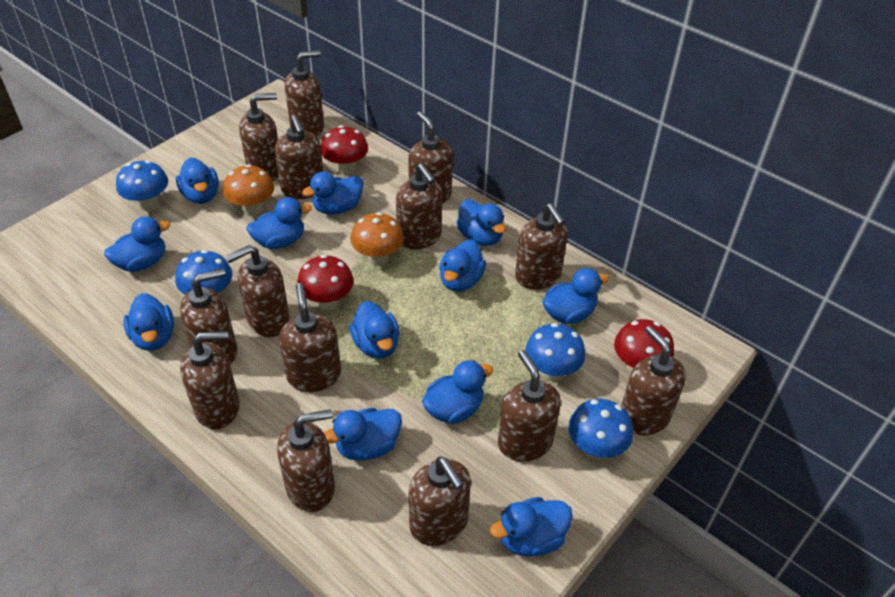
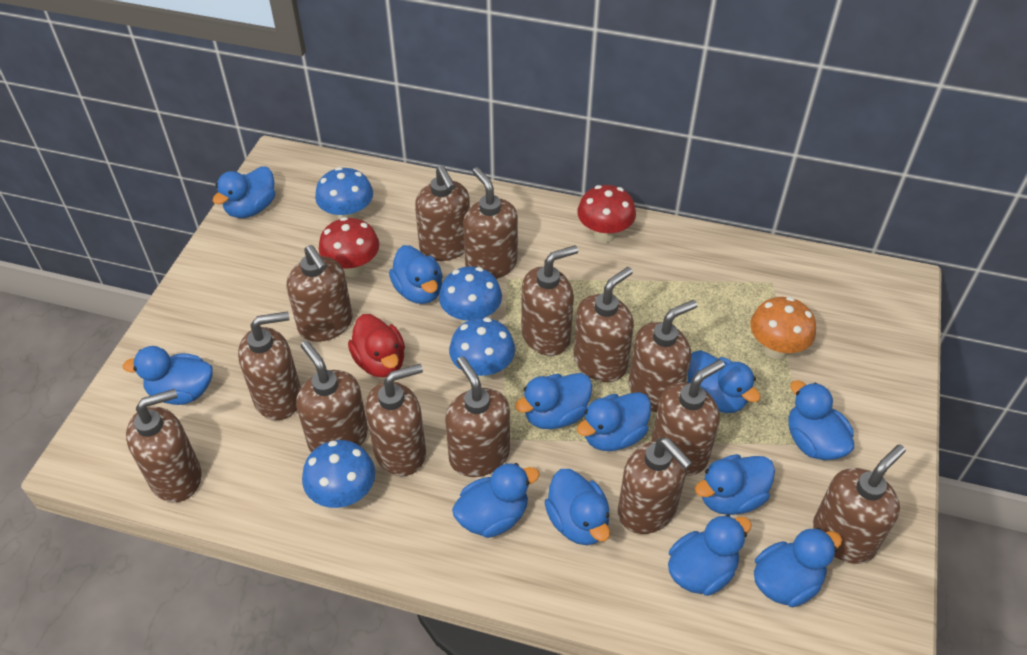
orange mushroom: 2 -> 1
red duck: 0 -> 1
red mushroom: 3 -> 2

